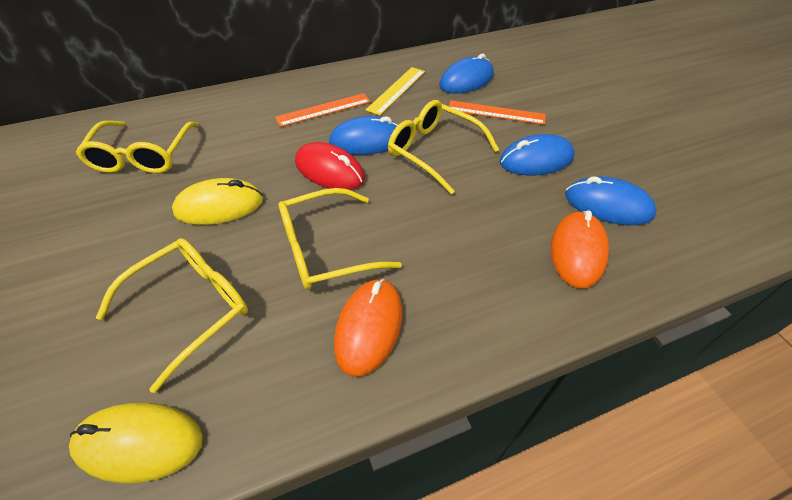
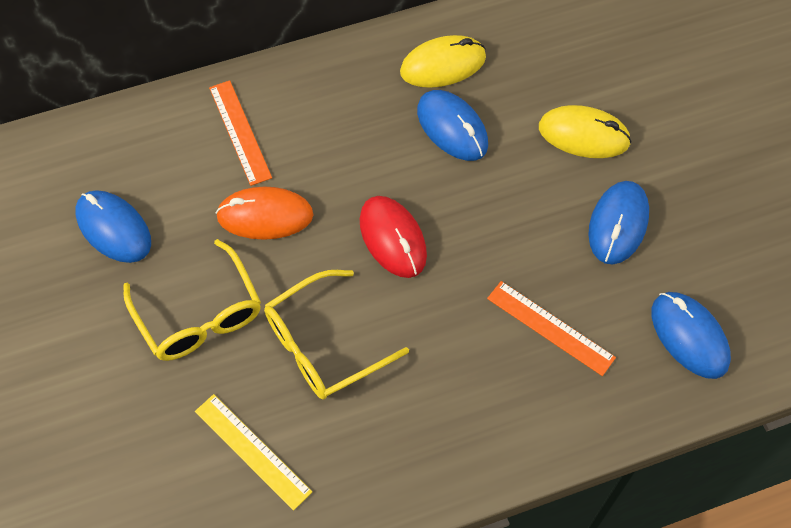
orange mouse: 2 -> 1
yellow glasses: 4 -> 2

